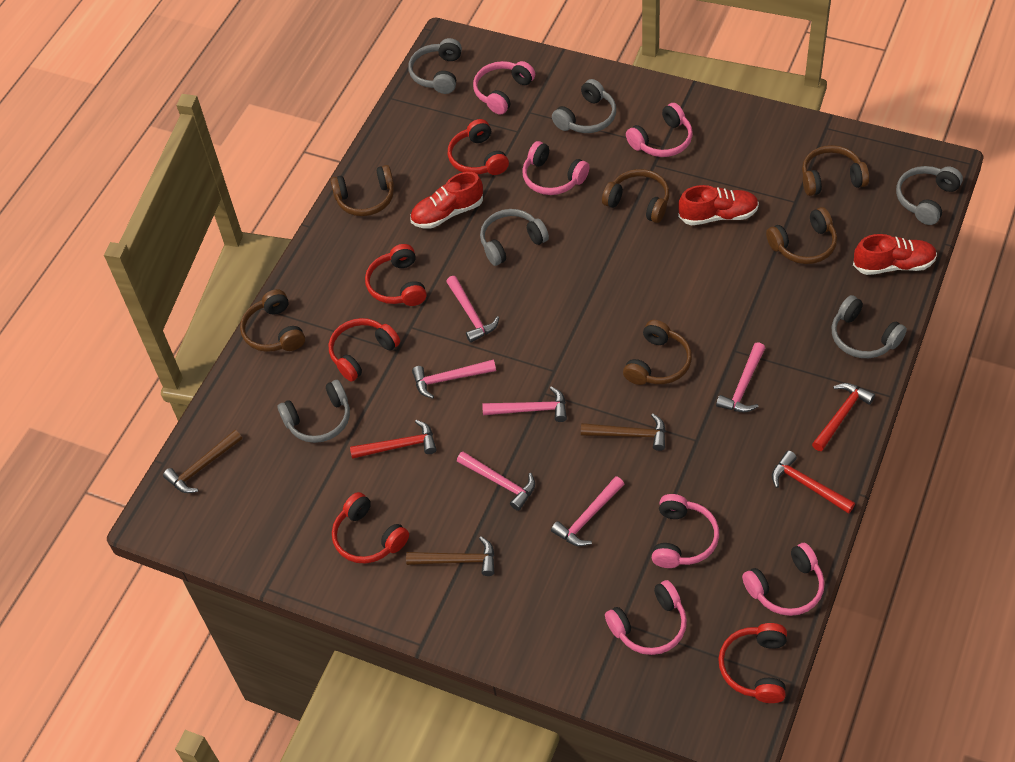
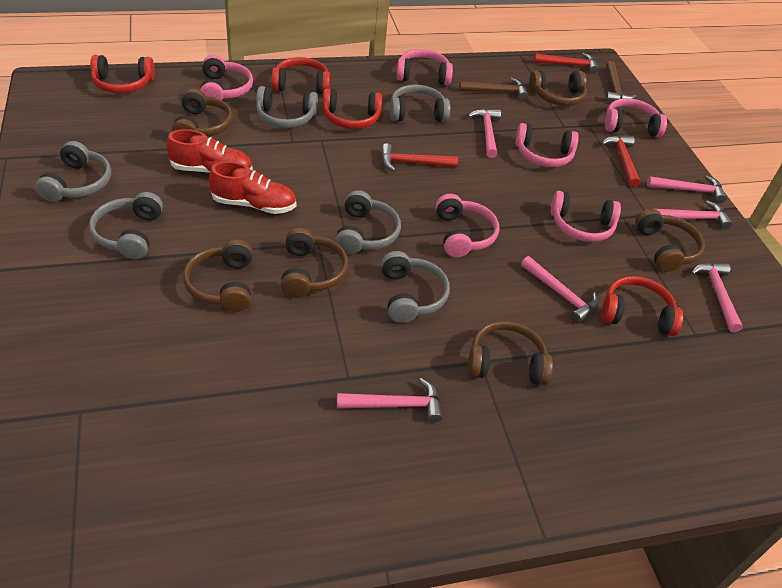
brown hammer: 3 -> 2
red headphones: 5 -> 4
red shoe: 3 -> 2

